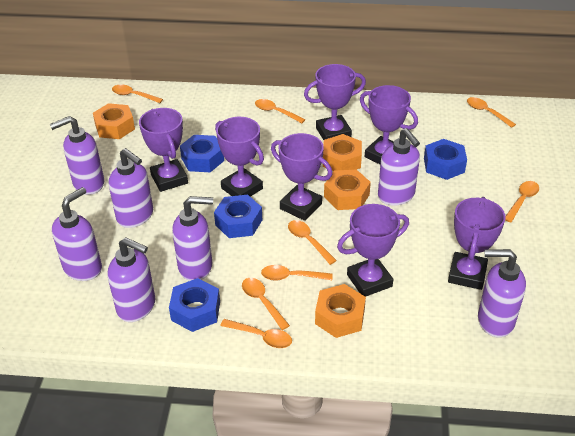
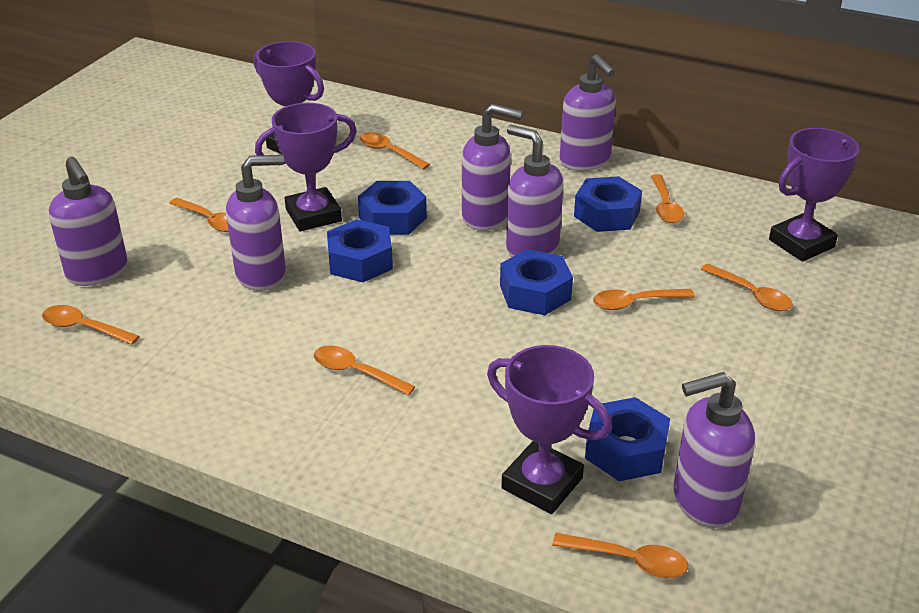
blue nut: 4 -> 5
orange nut: 4 -> 0
purple soap dispenser: 7 -> 6
purple trophy: 7 -> 4

